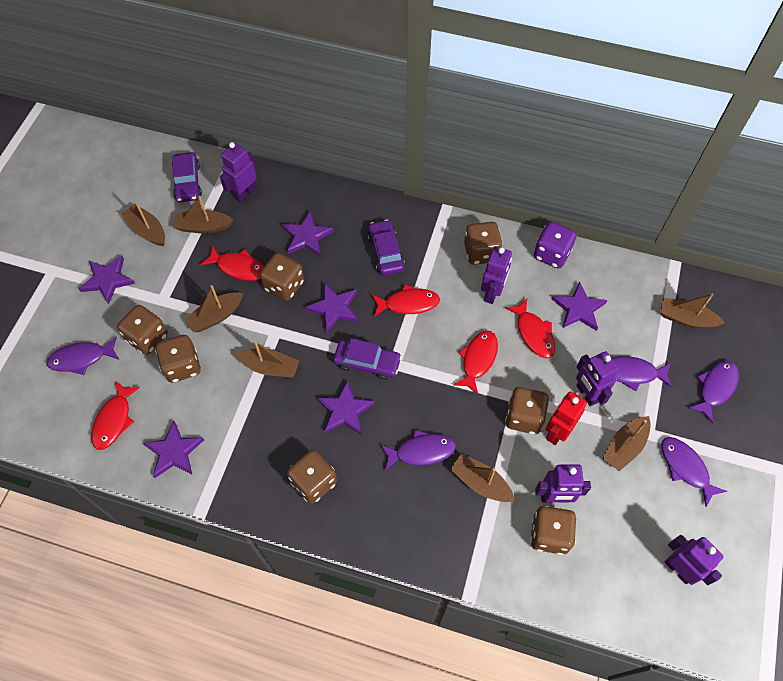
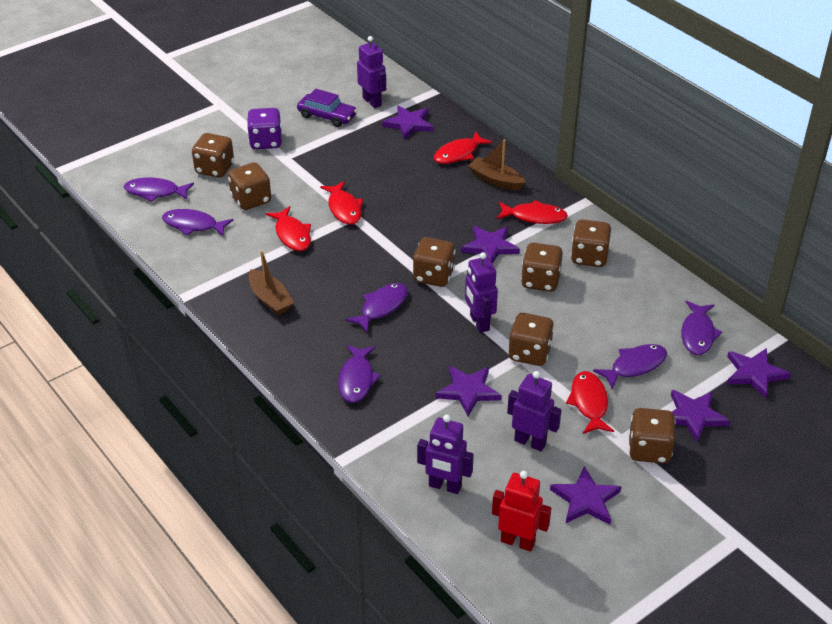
brown boat: 7 -> 2
purple car: 3 -> 1
purple fish: 5 -> 6
purple robot: 5 -> 4

